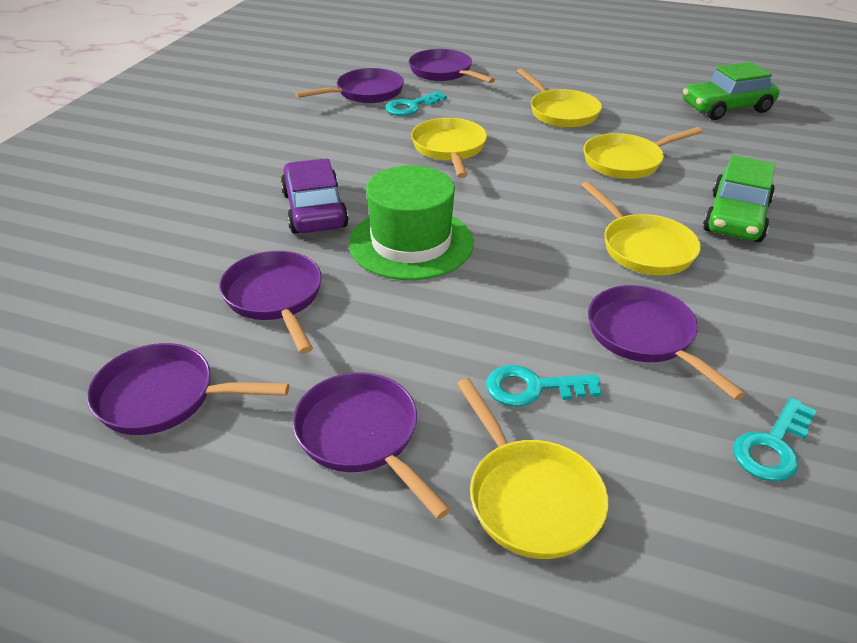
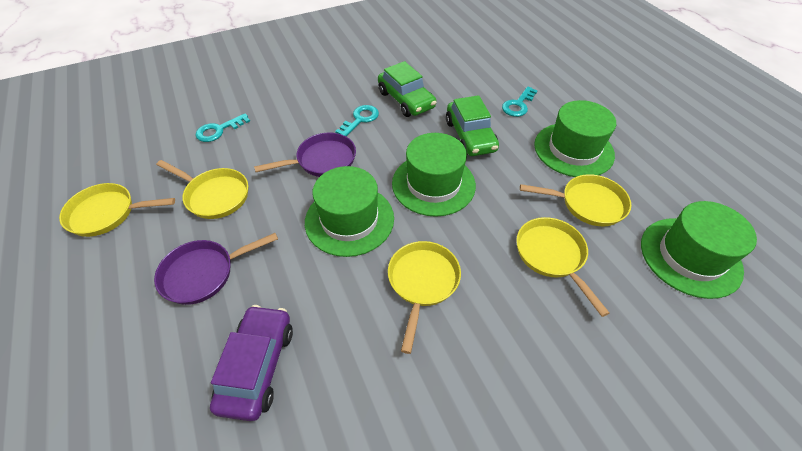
green hat: 1 -> 4
purple pan: 6 -> 2

